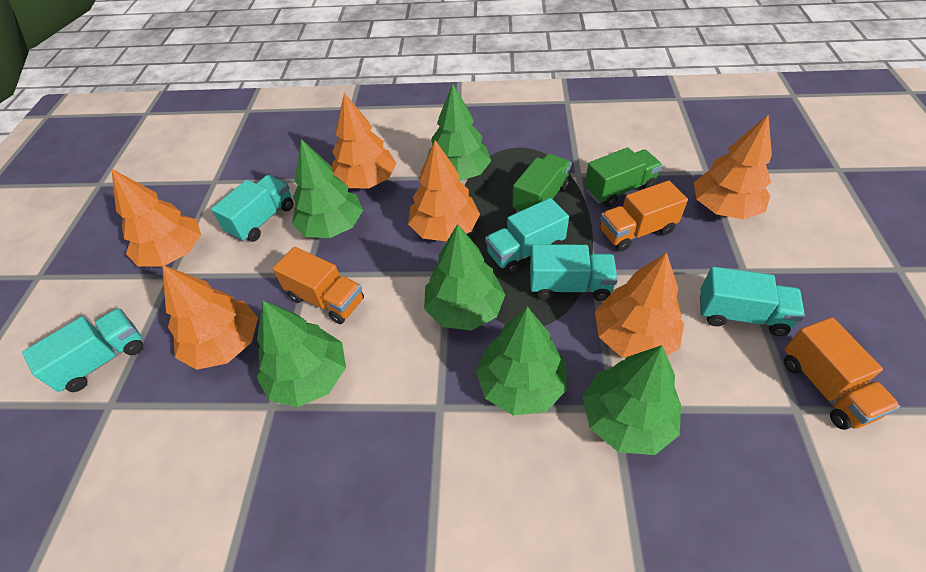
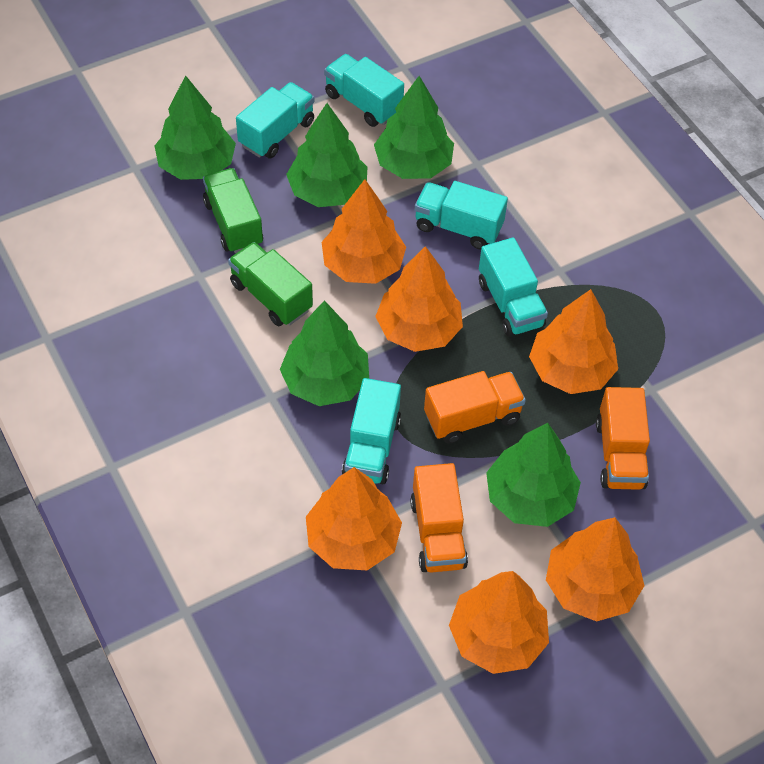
green tree: 6 -> 5

